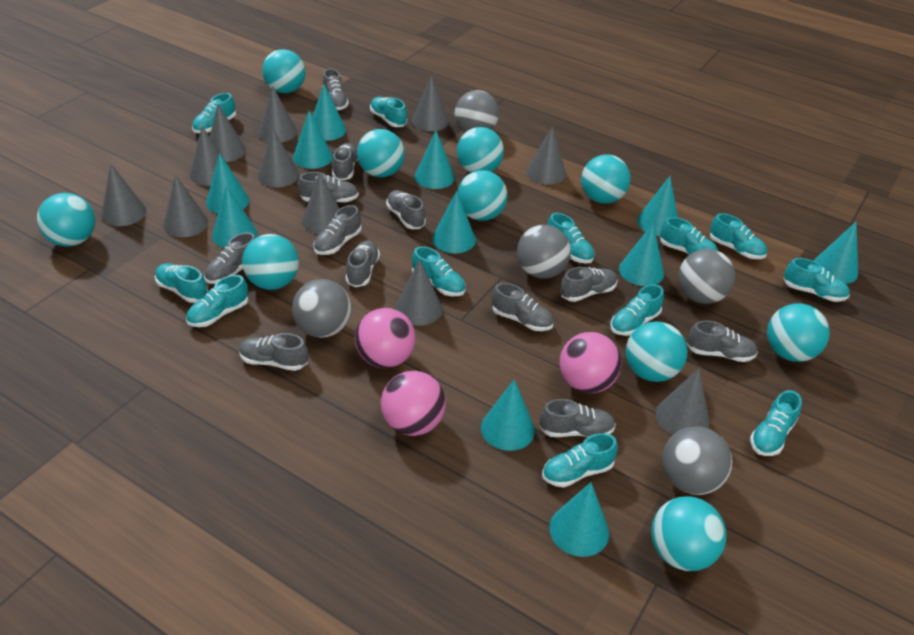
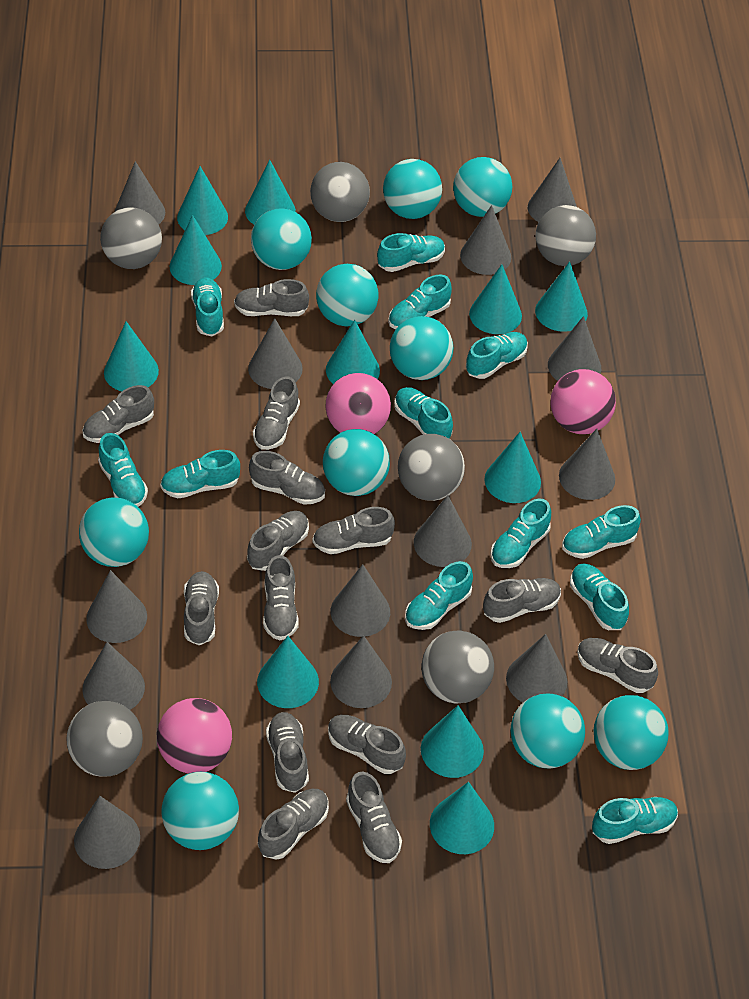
grey ball: 5 -> 6
grey cone: 11 -> 13
grey shoe: 12 -> 14

